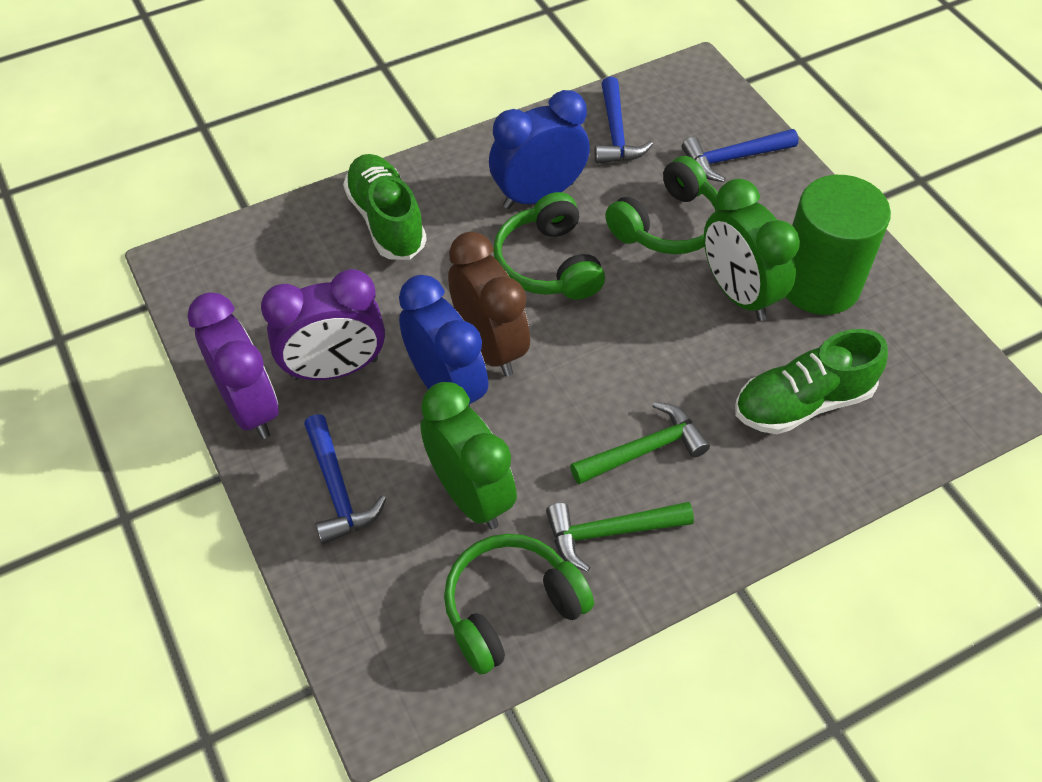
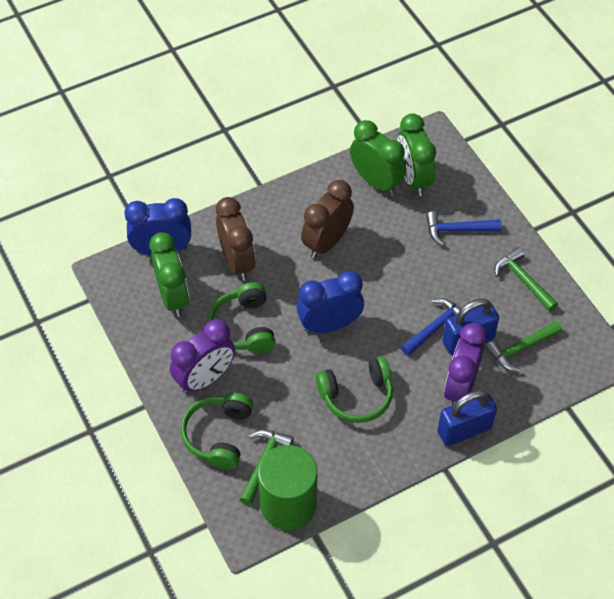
blue hammer: 3 -> 2
blue padlock: 0 -> 2
brown clock: 1 -> 2
green clock: 2 -> 3
green hammer: 2 -> 3
green shoe: 2 -> 0

